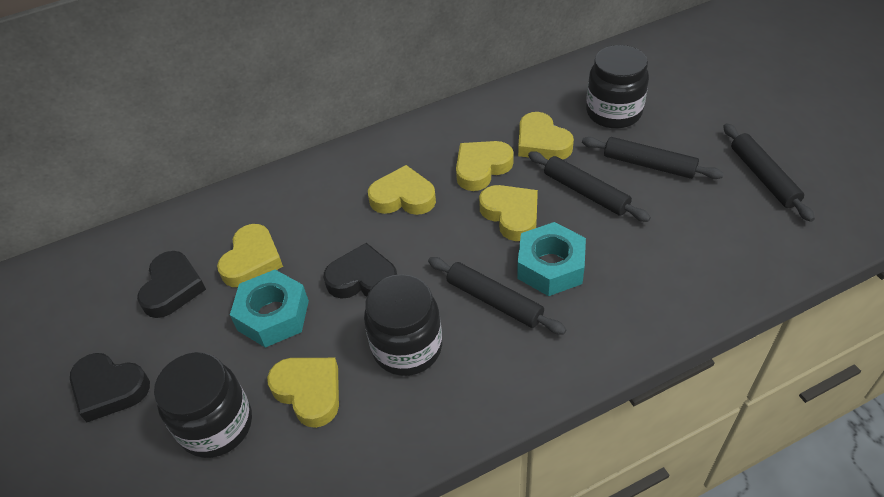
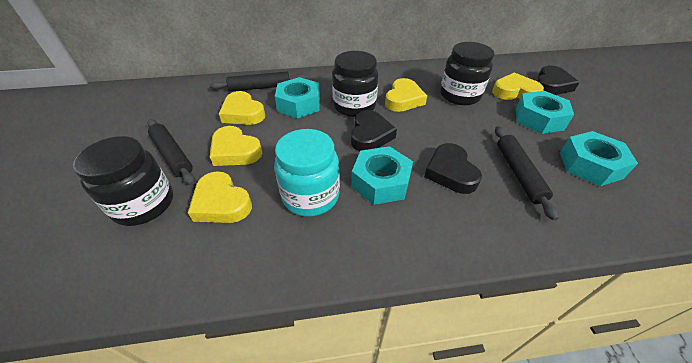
black rolling pin: 4 -> 3
turquoise jar: 0 -> 1
turquoise nut: 2 -> 4
yellow heart: 6 -> 5

